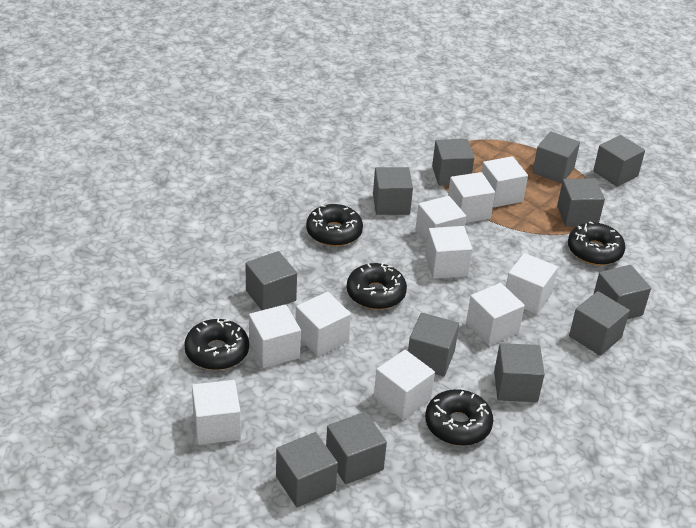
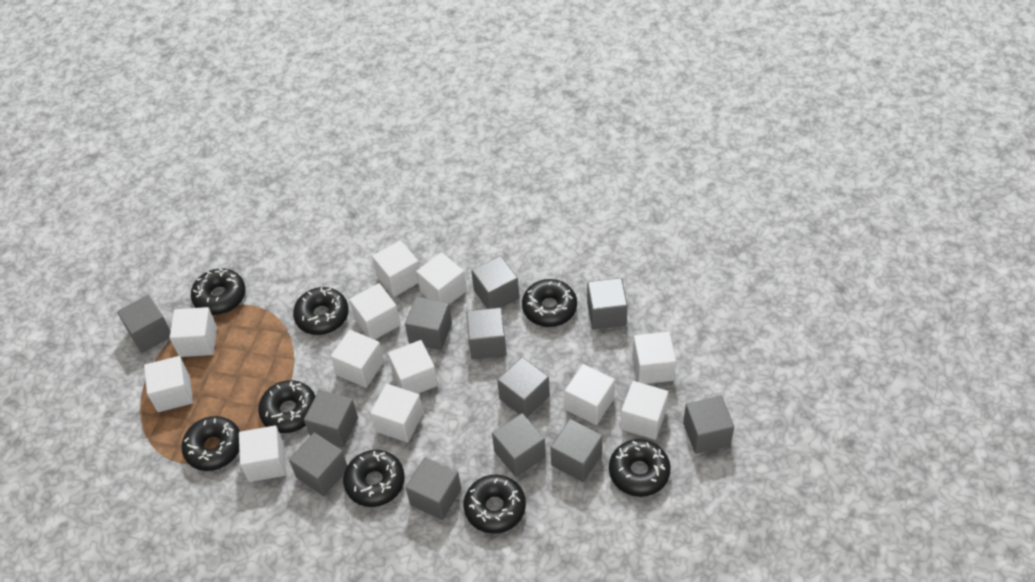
black donut: 5 -> 8
white cube: 10 -> 12

